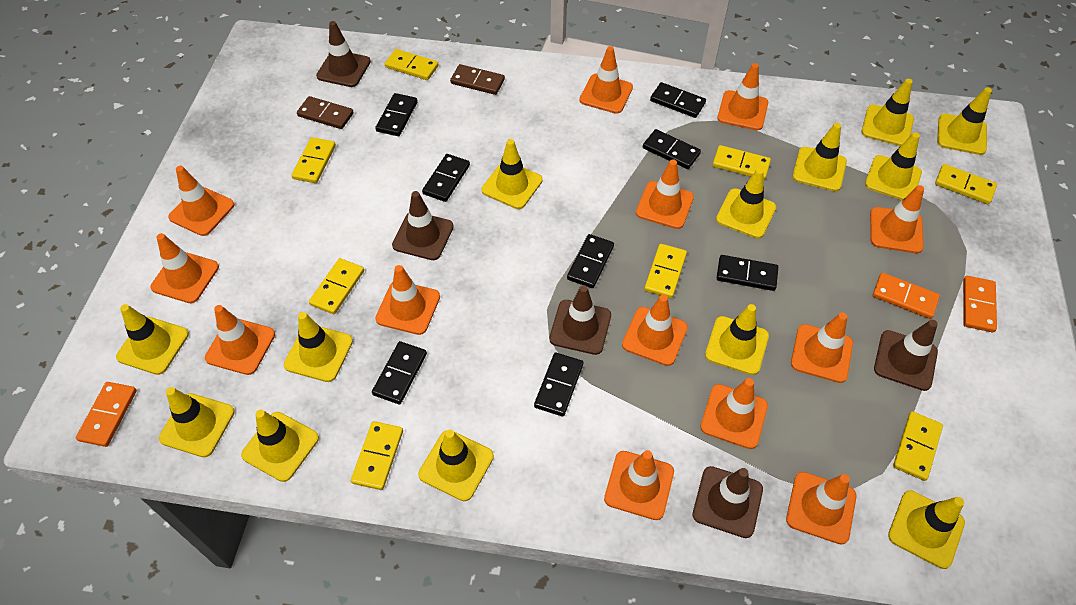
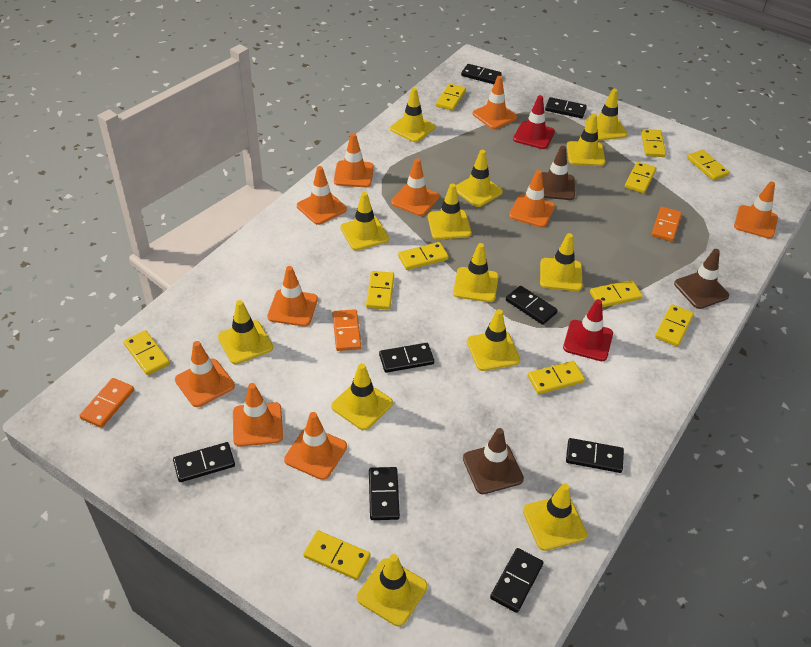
brown domino: 2 -> 0
brown traffic cone: 5 -> 3
orange traffic cone: 13 -> 10
red traffic cone: 0 -> 2
yellow domino: 8 -> 11

